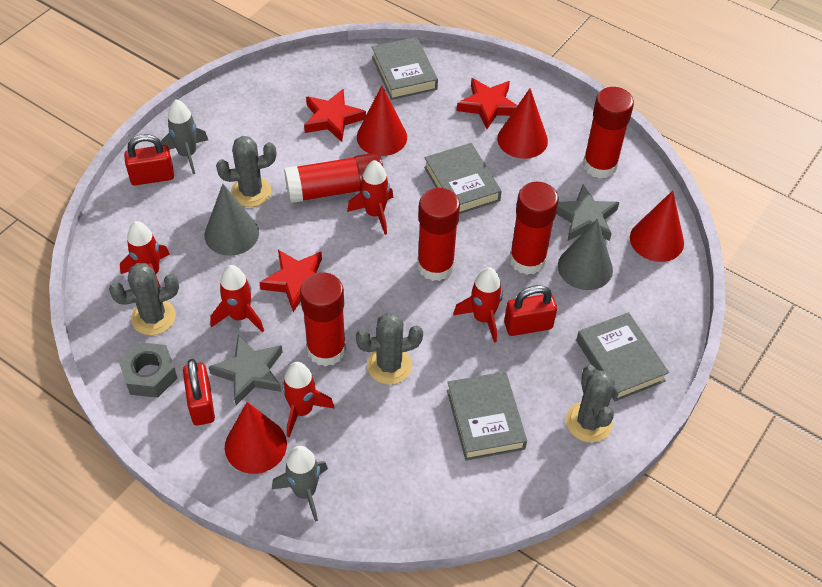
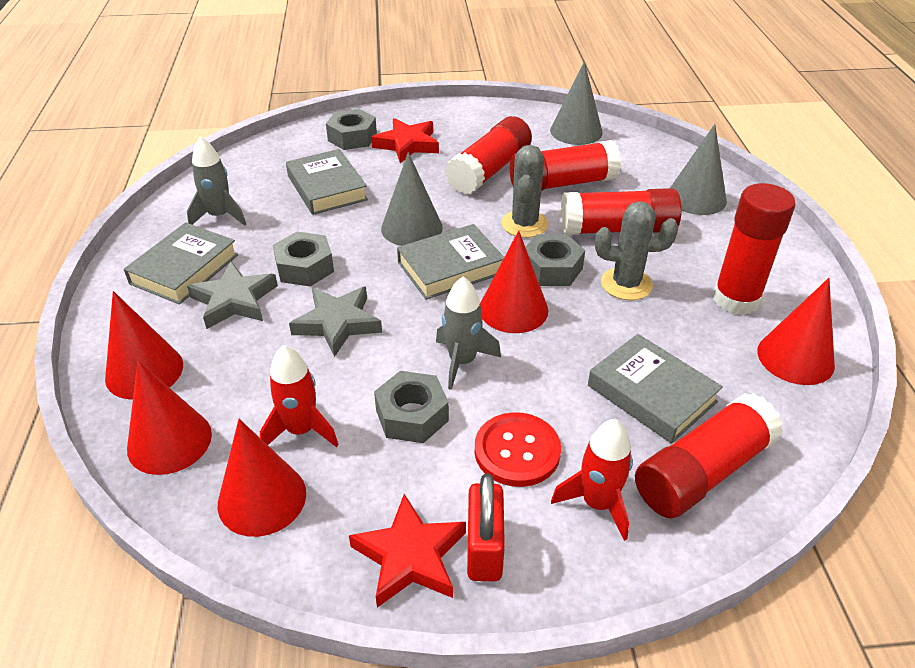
grey cactus: 4 -> 2
grey cone: 2 -> 3
grey nut: 1 -> 4
red button: 0 -> 1
red cone: 4 -> 5
red padlock: 3 -> 1
red rocket: 5 -> 2
red star: 3 -> 2

